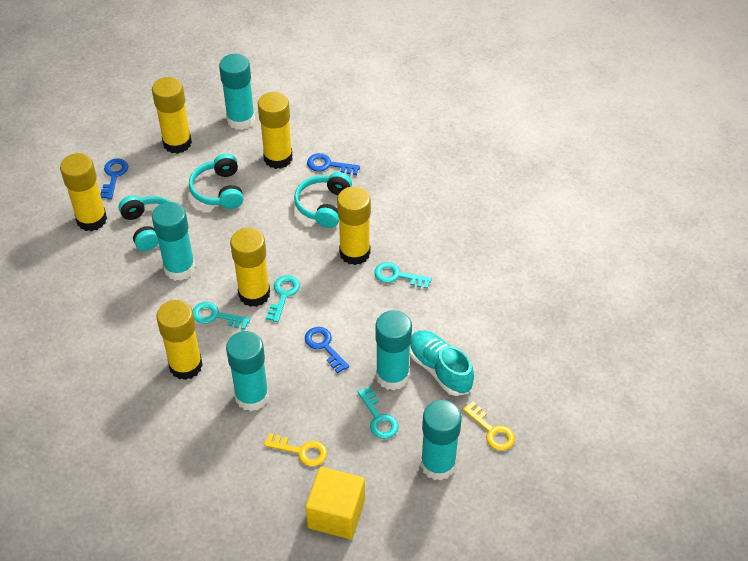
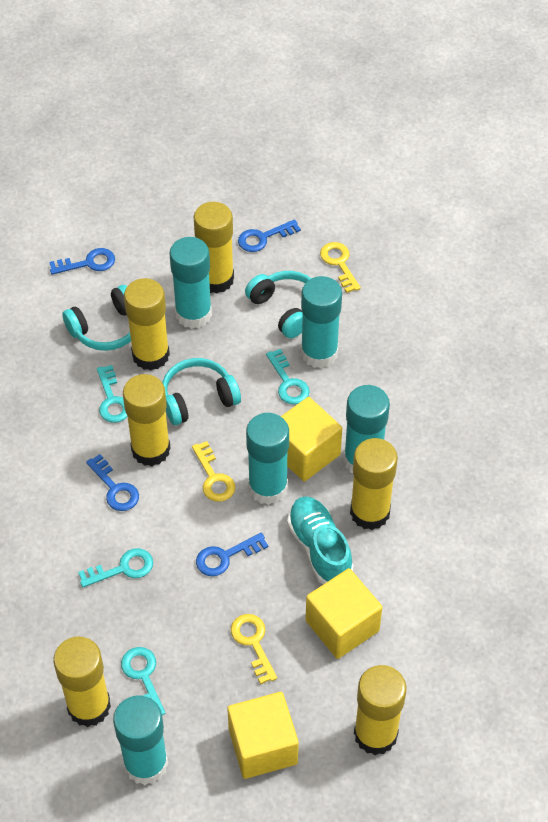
blue key: 3 -> 4
yellow cube: 1 -> 3
yellow key: 2 -> 3

